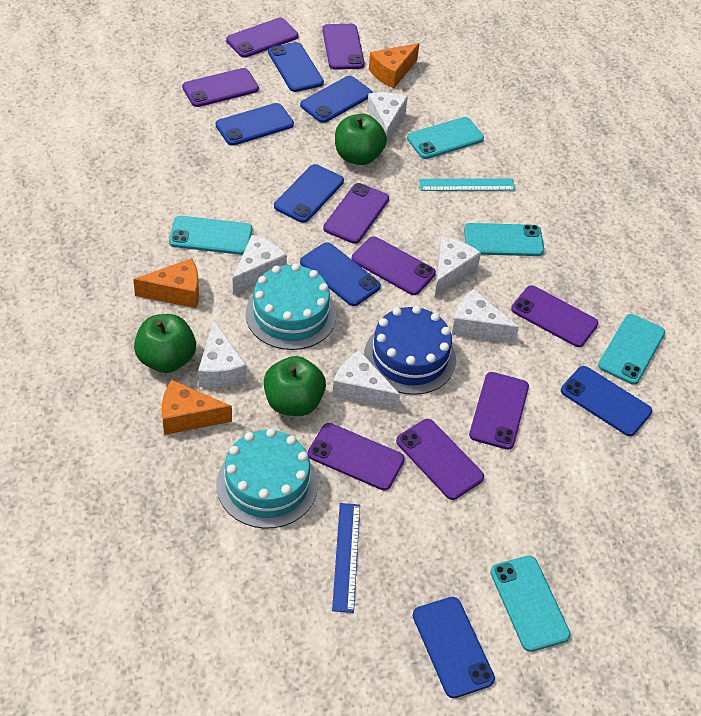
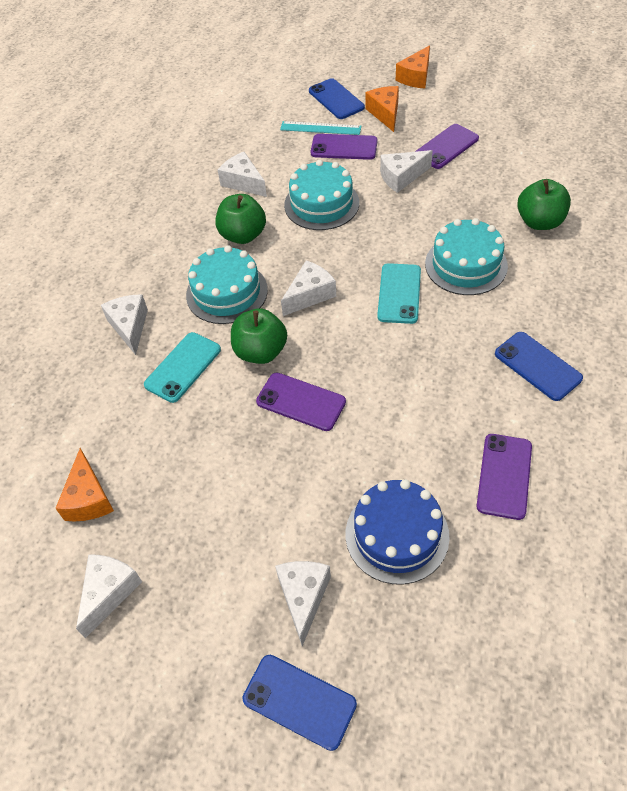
blue phone: 7 -> 3
blue ruler: 1 -> 0
purple phone: 9 -> 4
turquoise cake: 2 -> 3
turquoise phone: 5 -> 2

